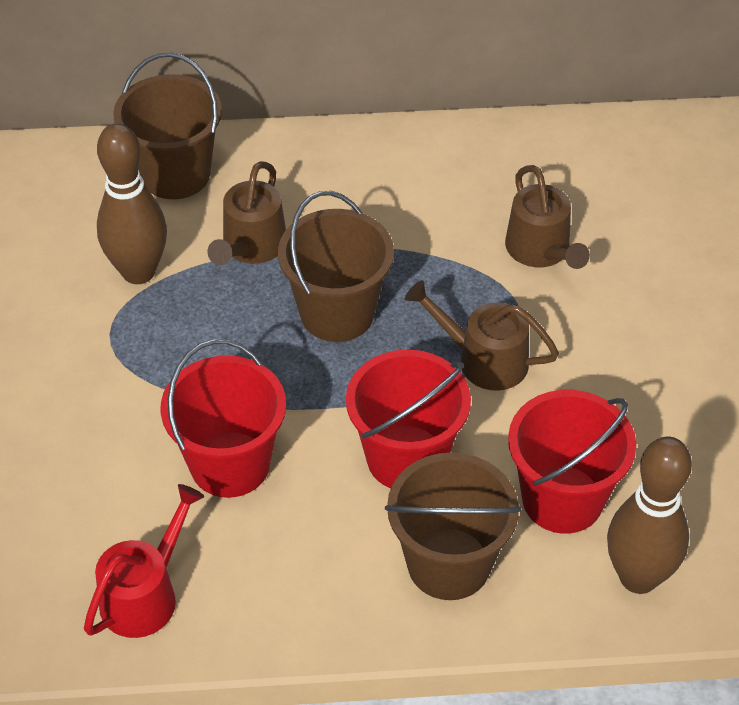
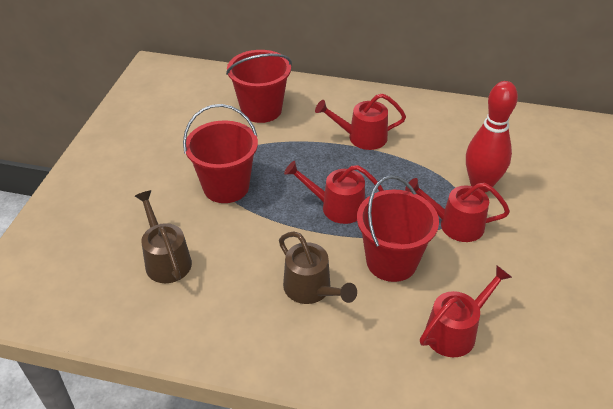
brown bowling pin: 2 -> 0
brown bucket: 3 -> 0
brown watering can: 3 -> 2
red bowling pin: 0 -> 1
red watering can: 1 -> 4

